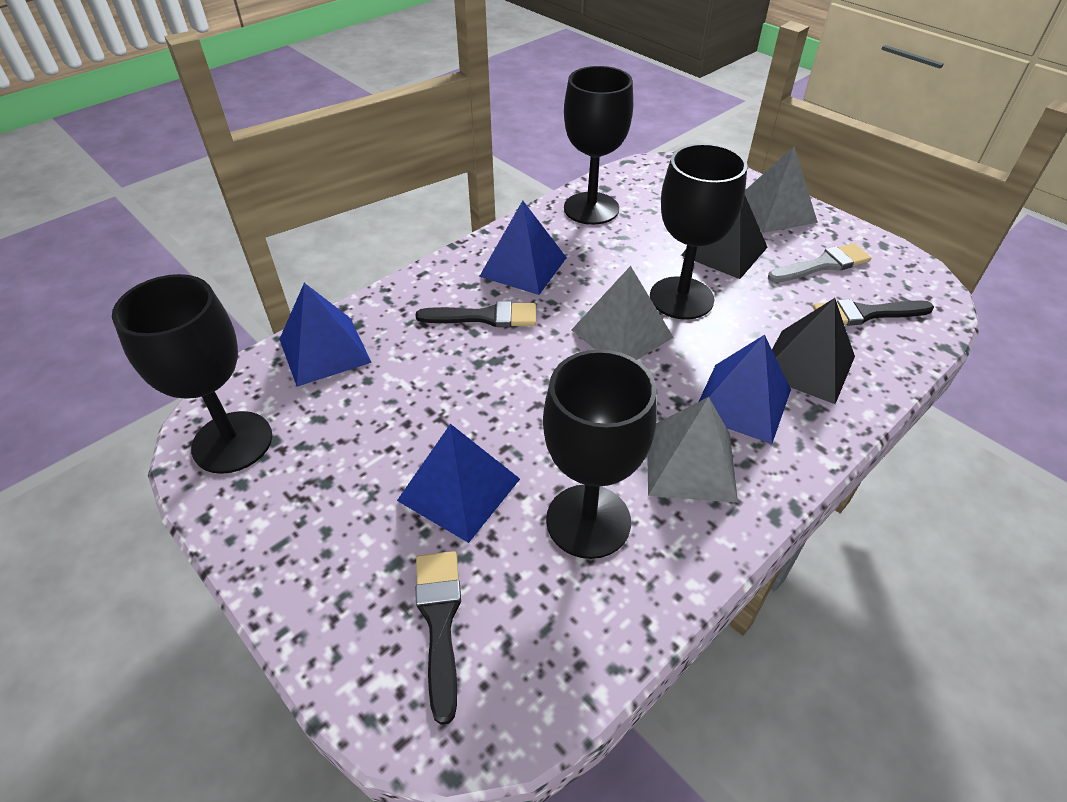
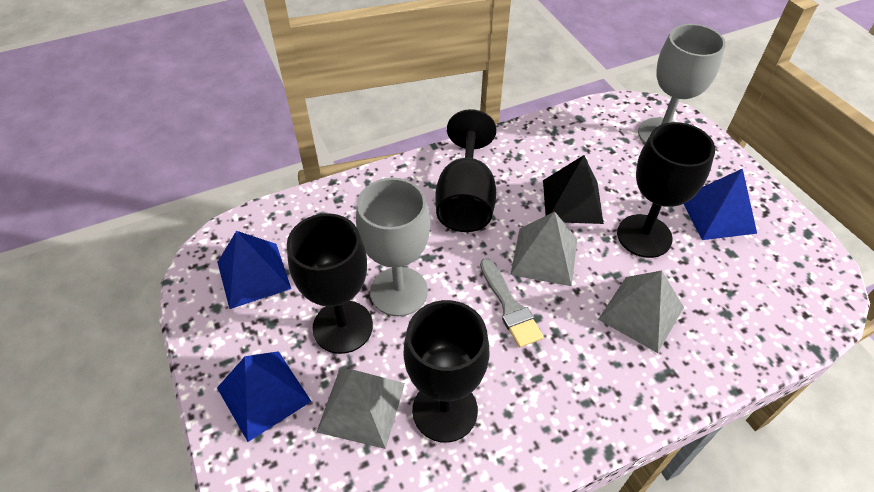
black brush: 3 -> 0
black pyramid: 2 -> 1
blue pyramid: 4 -> 3
grey goblet: 0 -> 2

